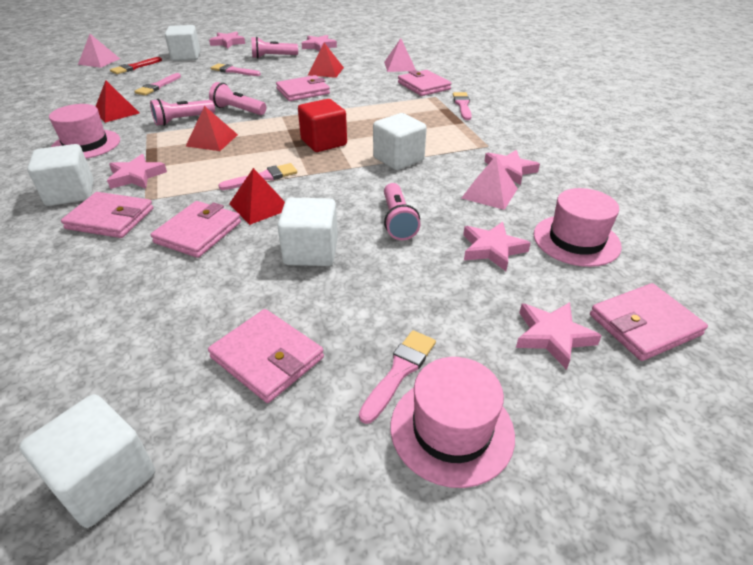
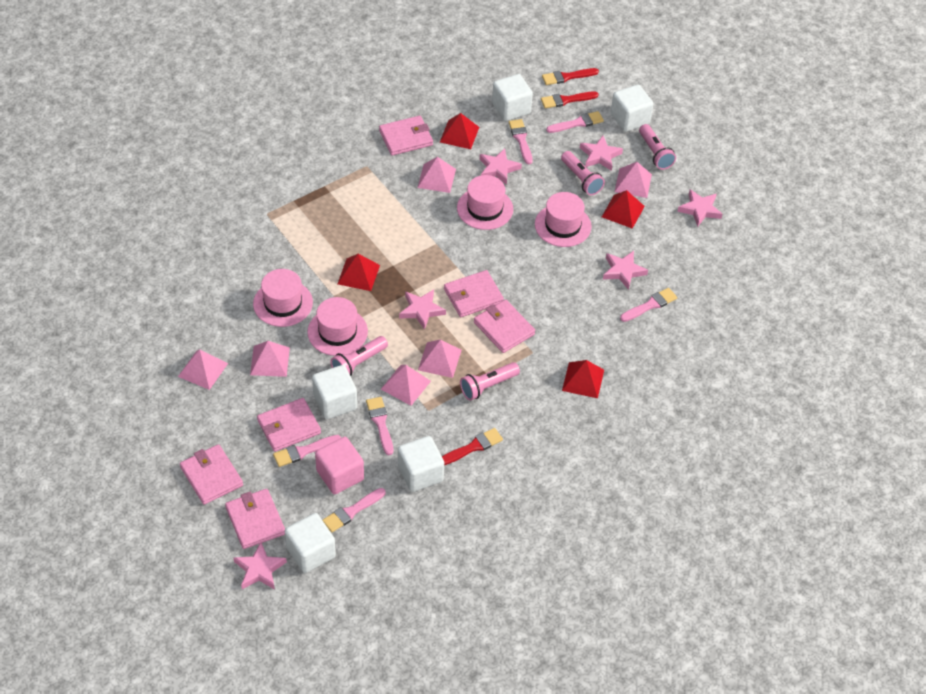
pink brush: 5 -> 6
pink cube: 0 -> 1
pink hat: 3 -> 4
pink pyramid: 3 -> 6
red brush: 1 -> 3
red cube: 1 -> 0

